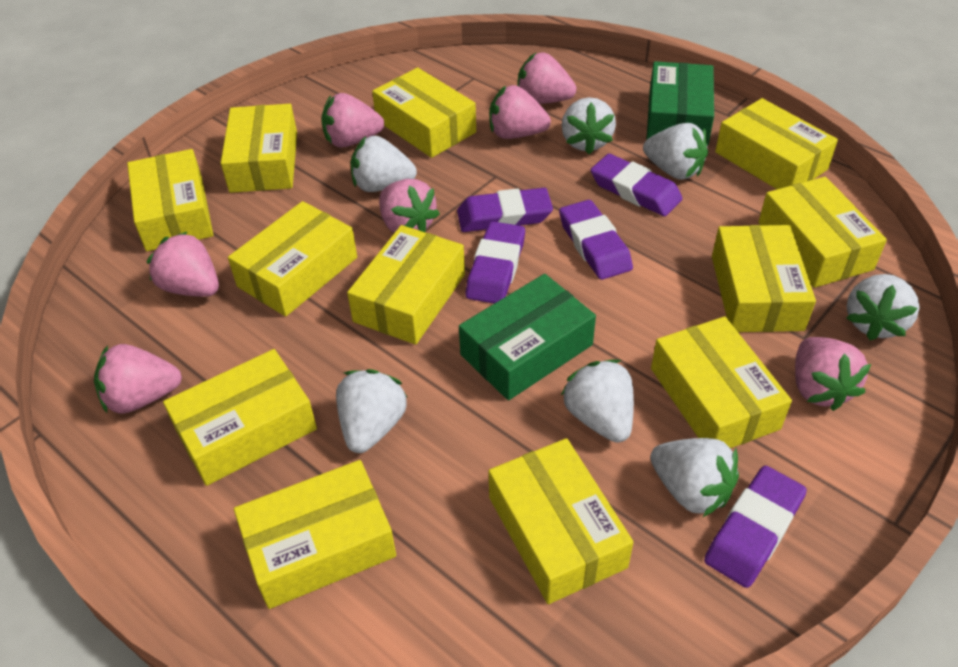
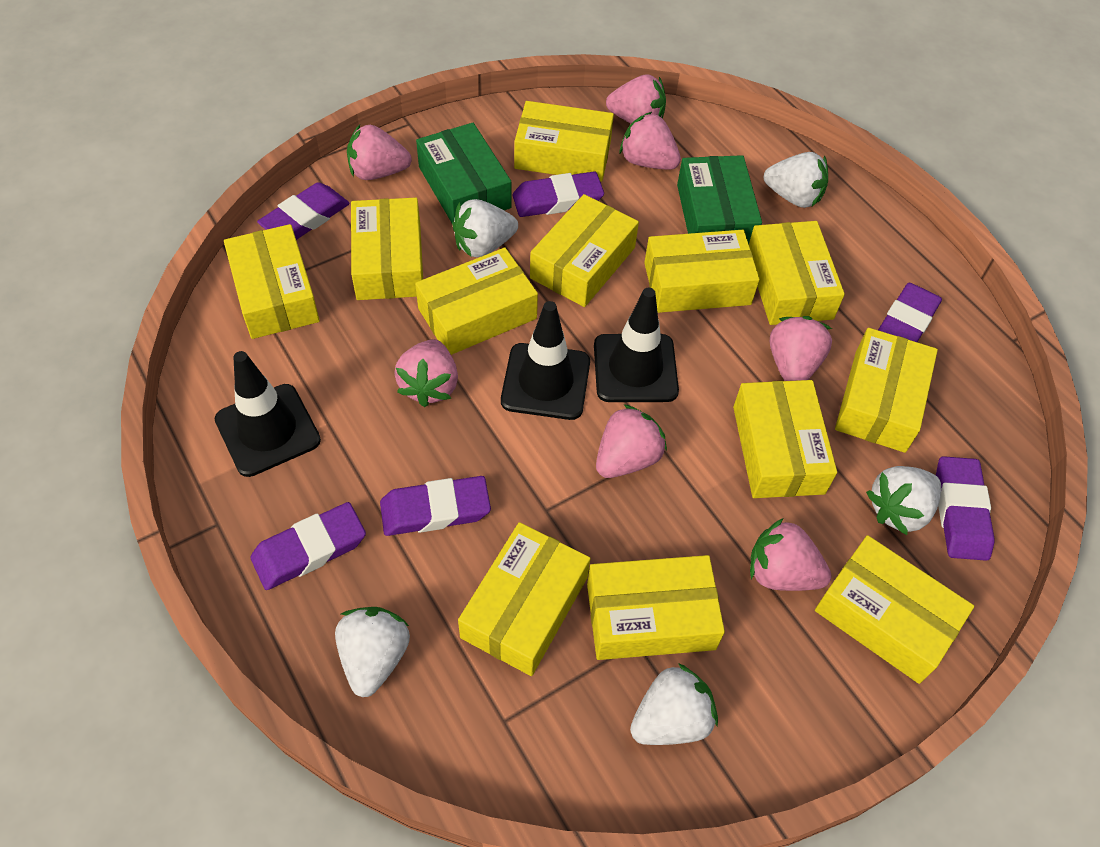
black traffic cone: 0 -> 3
purple eraser: 5 -> 6
white strawberry: 7 -> 5

